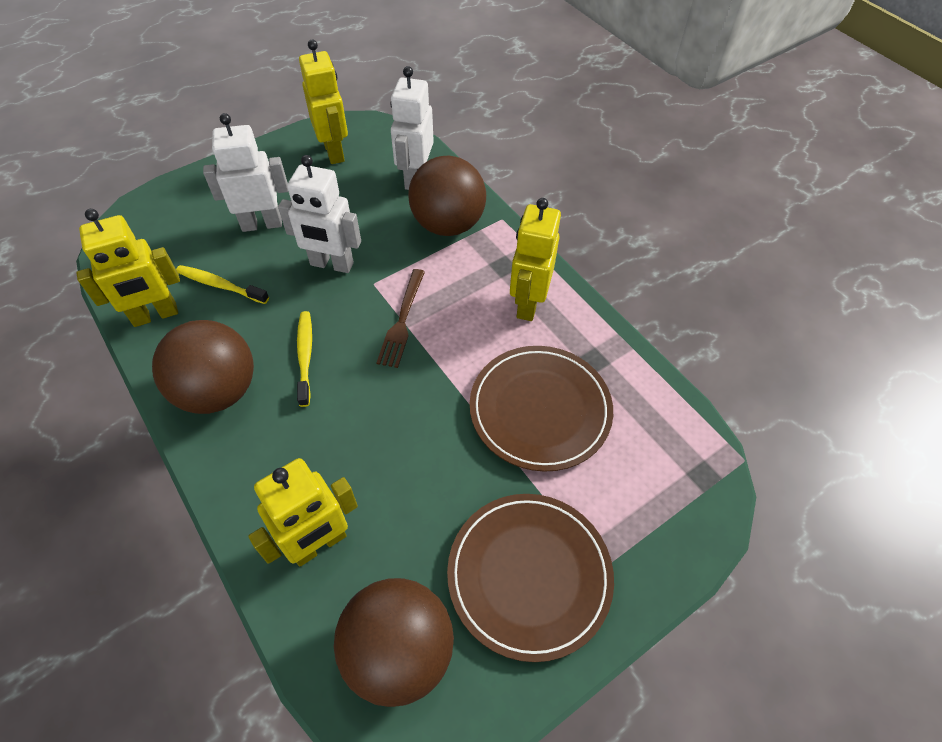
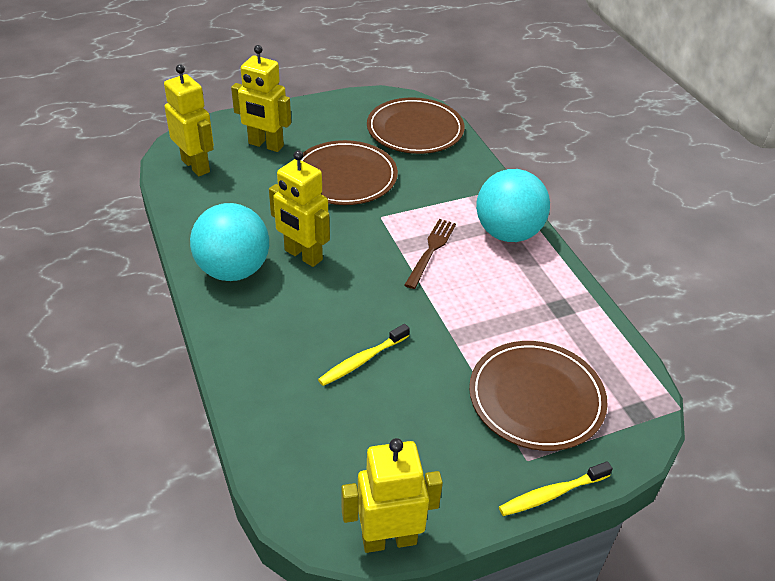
brown ball: 3 -> 0
brown plate: 2 -> 3
turquoise ball: 0 -> 2
white robot: 3 -> 0

